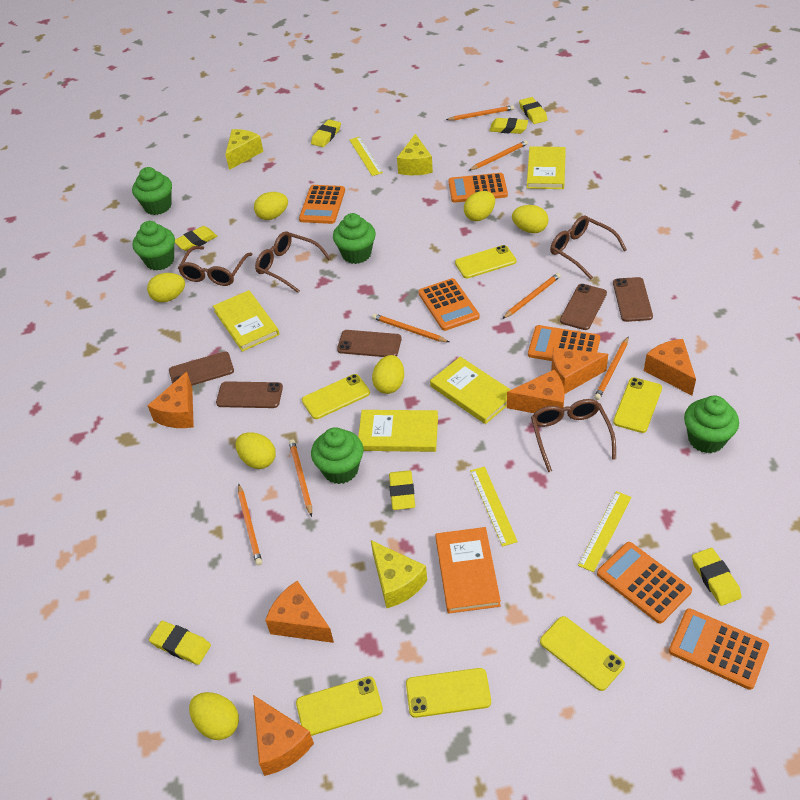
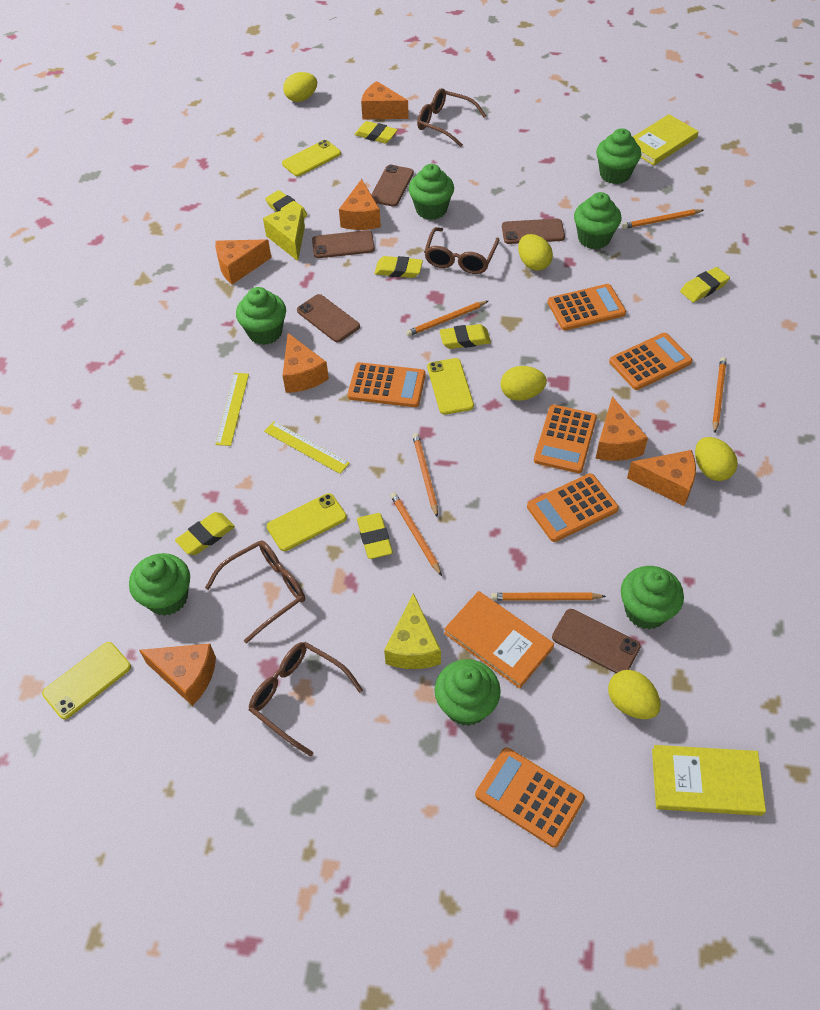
green cupcake: 5 -> 7
orange cheese: 6 -> 7
orange pencil: 7 -> 6
yellow book: 4 -> 2
yellow cheese: 3 -> 2
yellow egg: 7 -> 5
yellow phone: 6 -> 4
yellow ruler: 3 -> 2

